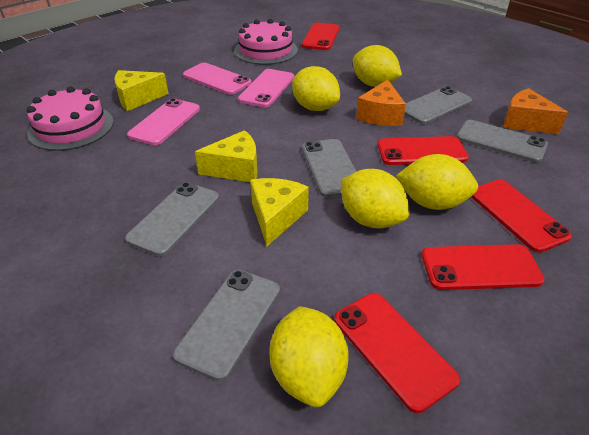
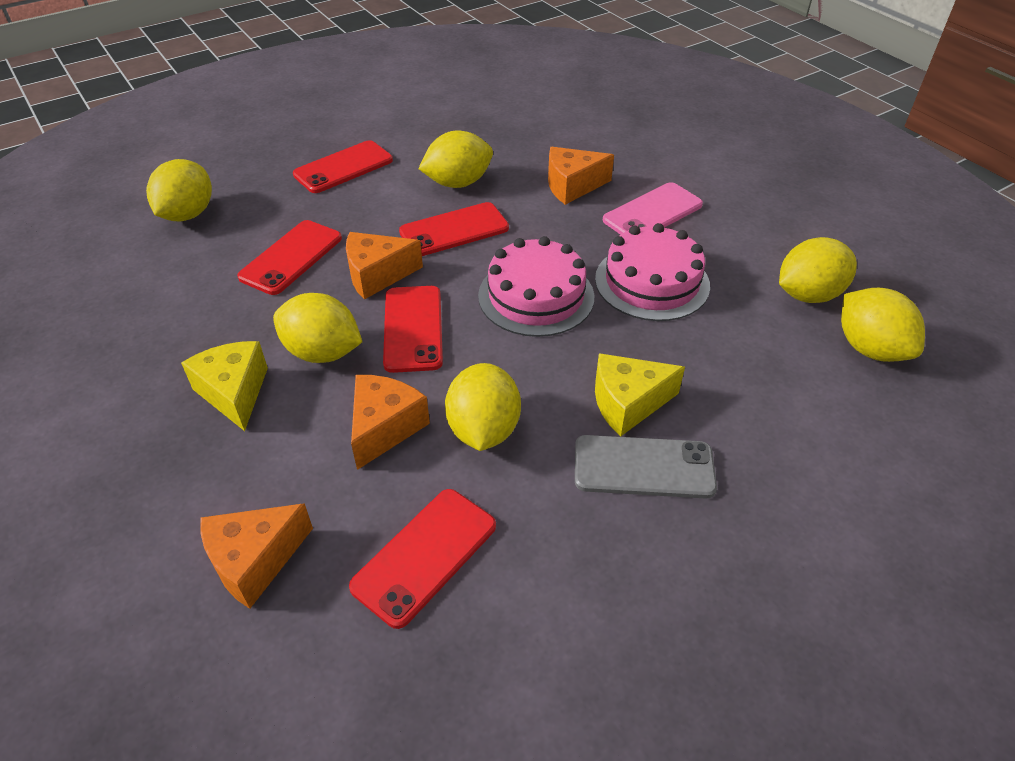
grey phone: 5 -> 1
orange cheese: 2 -> 4
pink phone: 3 -> 1
yellow cheese: 3 -> 2
yellow lemon: 5 -> 6

